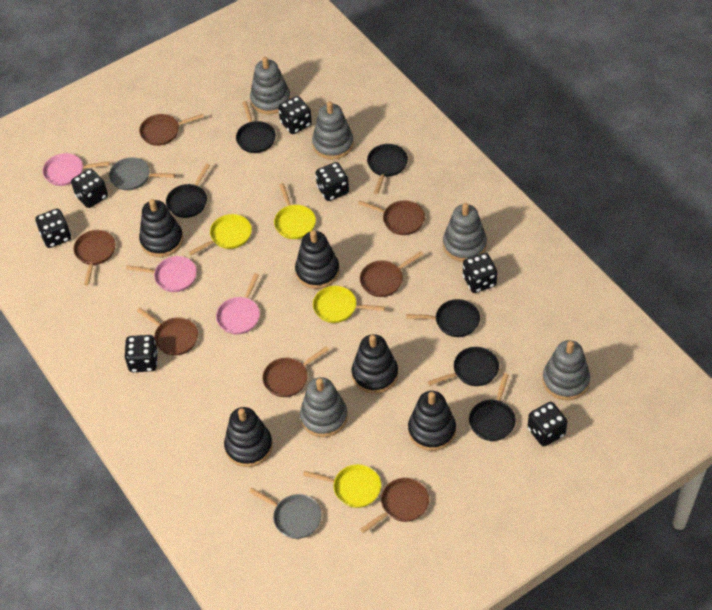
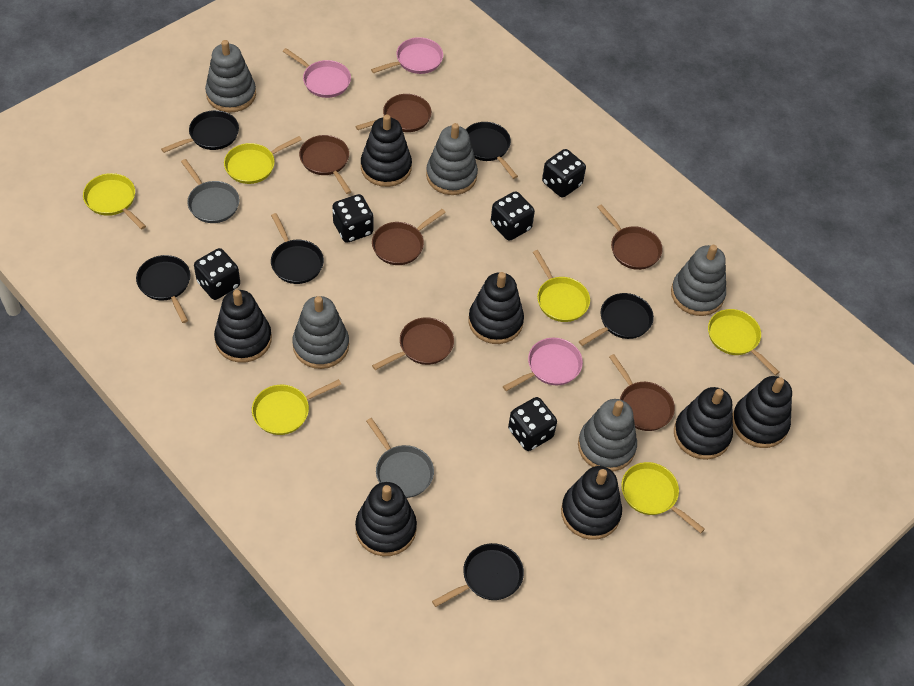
black dice: 7 -> 5
black stacking toy: 5 -> 7
brown pan: 7 -> 6
yellow pan: 4 -> 6

